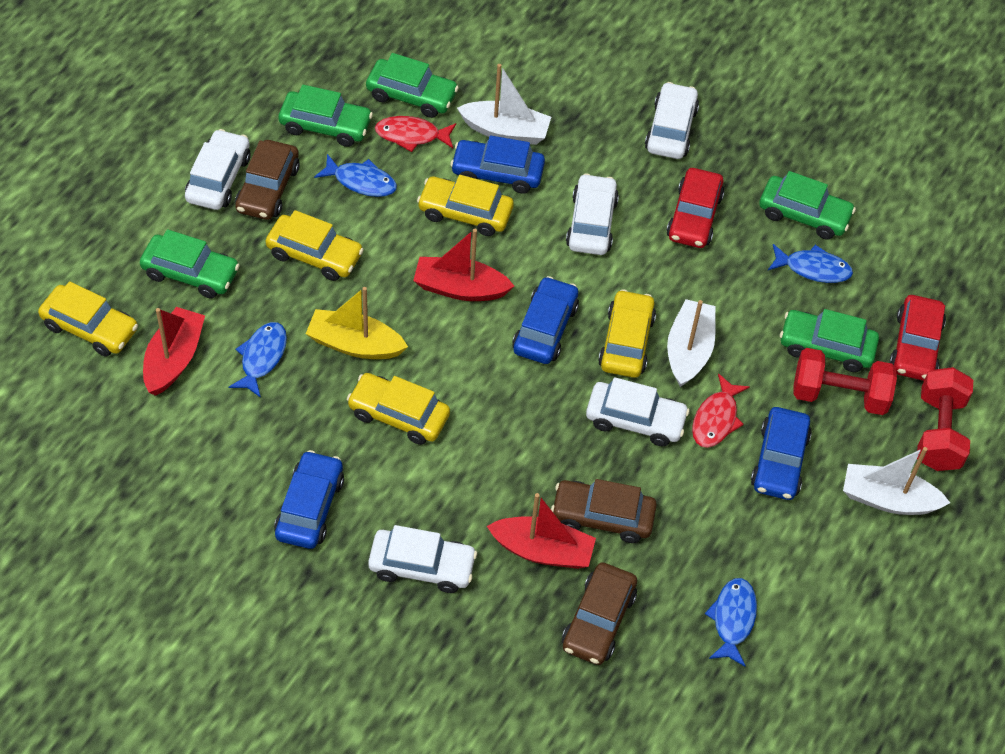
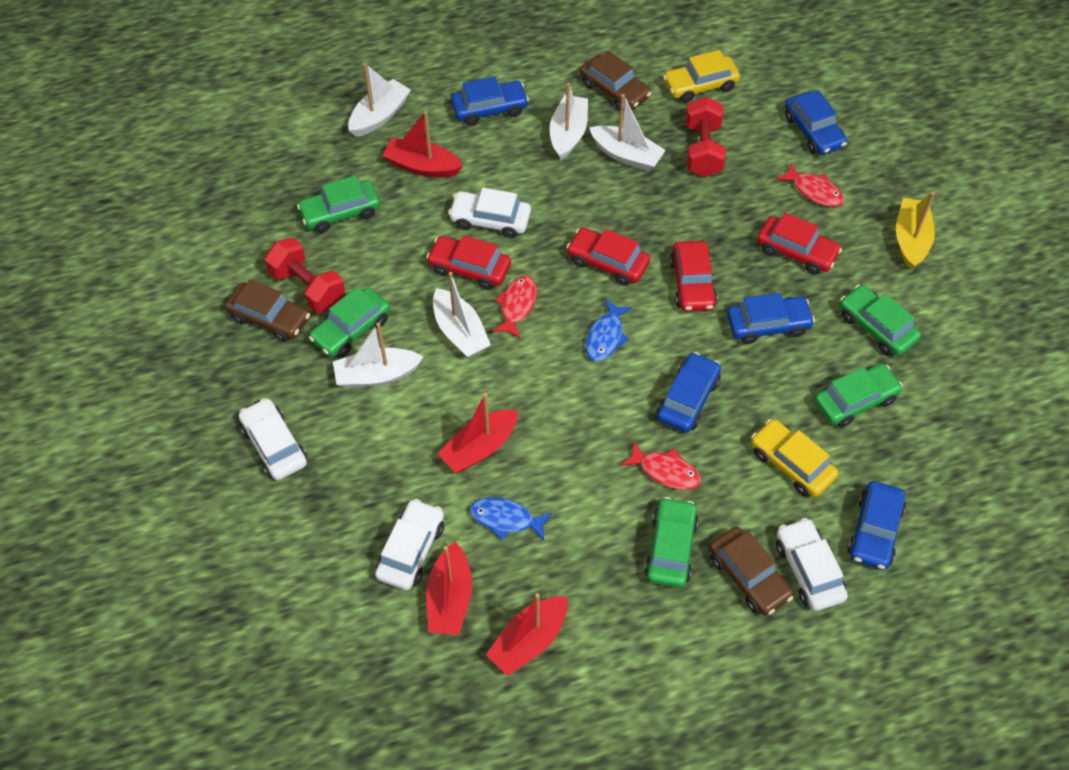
blue car: 4 -> 5
blue fish: 4 -> 2
red boat: 3 -> 4
red car: 2 -> 4
red fish: 2 -> 3
white boat: 3 -> 5
white car: 5 -> 4
yellow car: 5 -> 2

